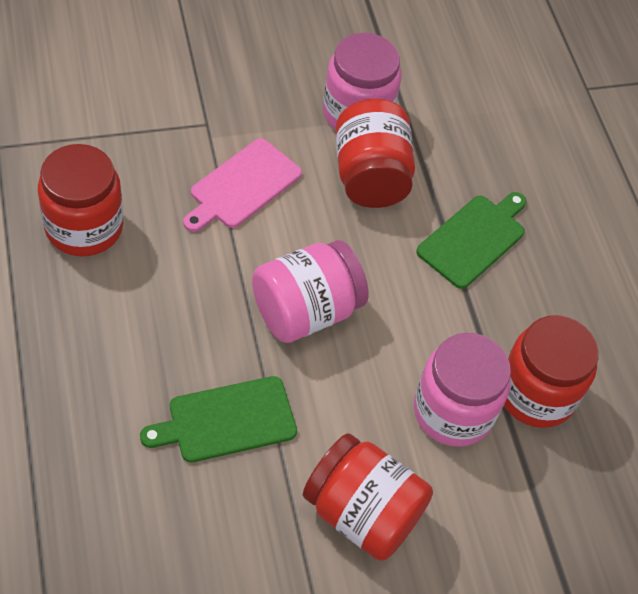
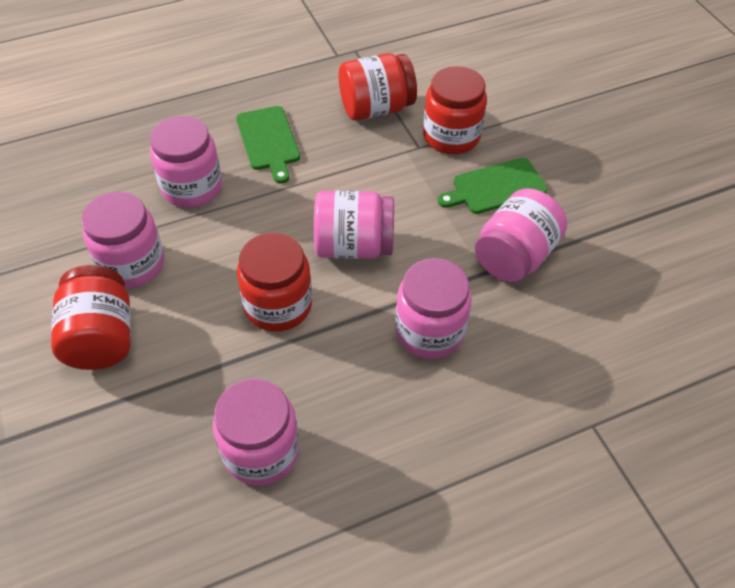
pink cutting board: 1 -> 0
pink jar: 3 -> 6

